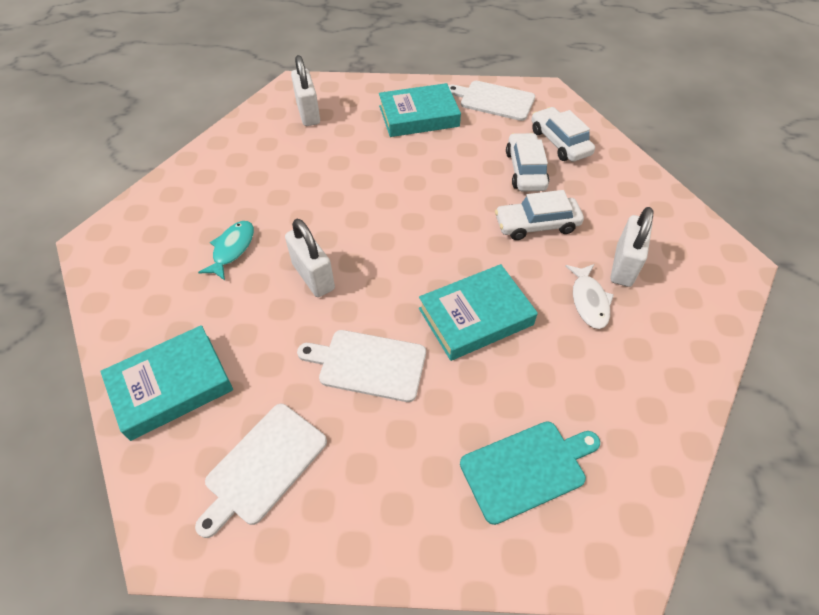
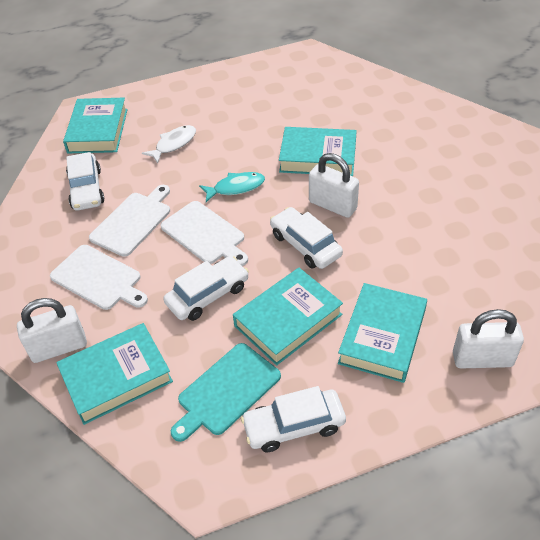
turquoise book: 3 -> 5
white car: 3 -> 4

